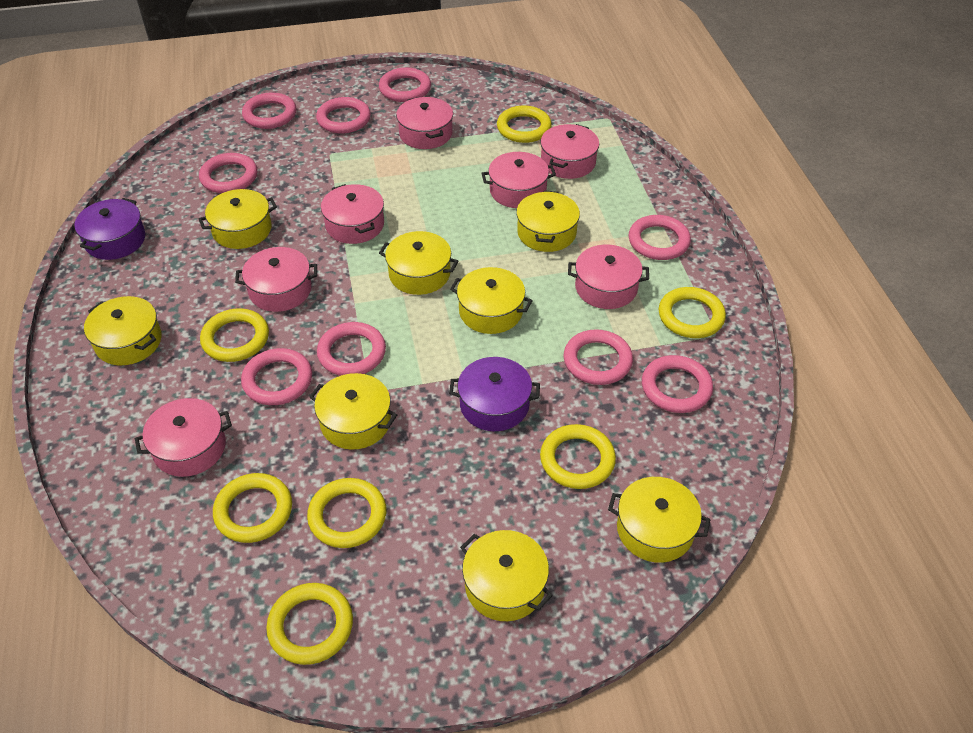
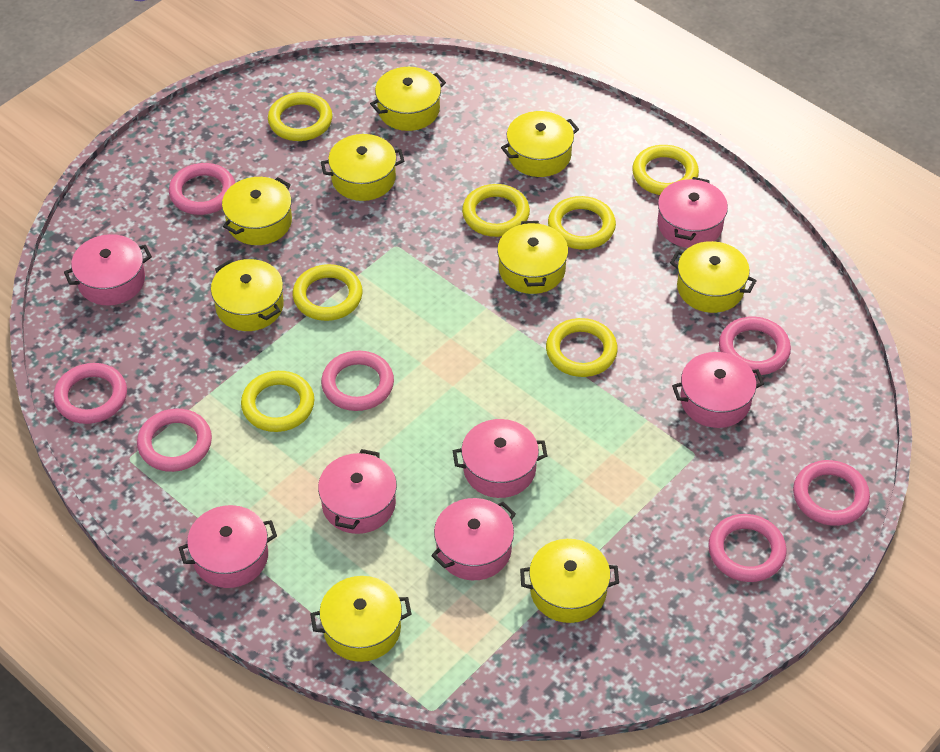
pink ring: 9 -> 7
purple pot: 2 -> 0
yellow pot: 8 -> 9

